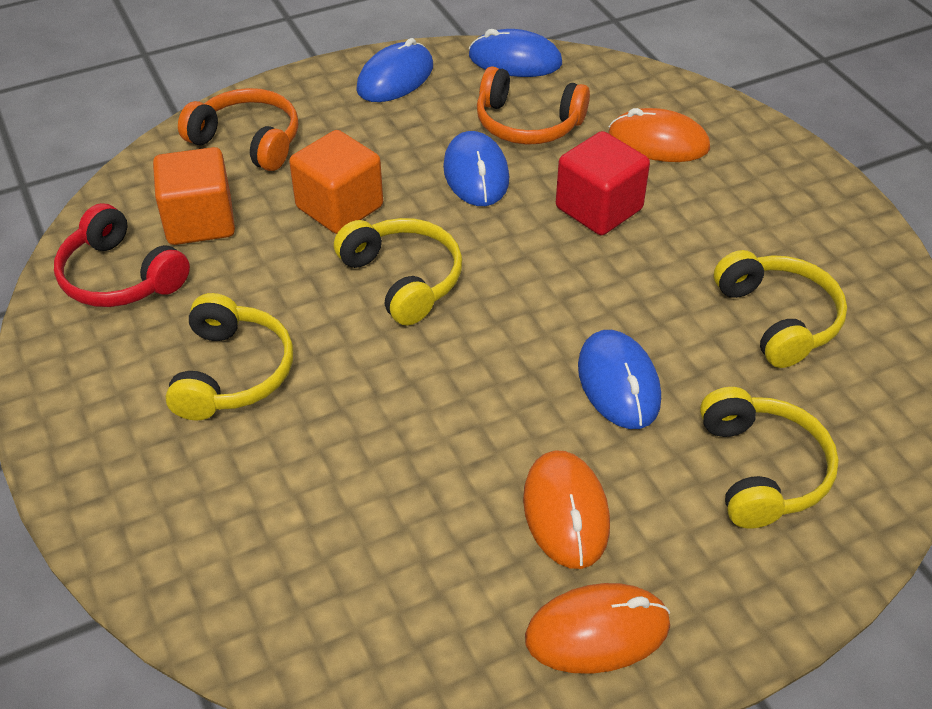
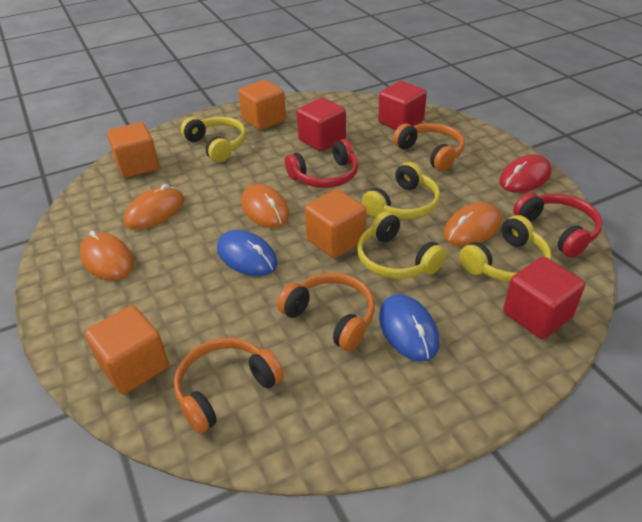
blue mouse: 4 -> 2
orange cube: 2 -> 4
orange headphones: 2 -> 3
orange mouse: 3 -> 4
red cube: 1 -> 3
red headphones: 1 -> 2
red mouse: 0 -> 1

